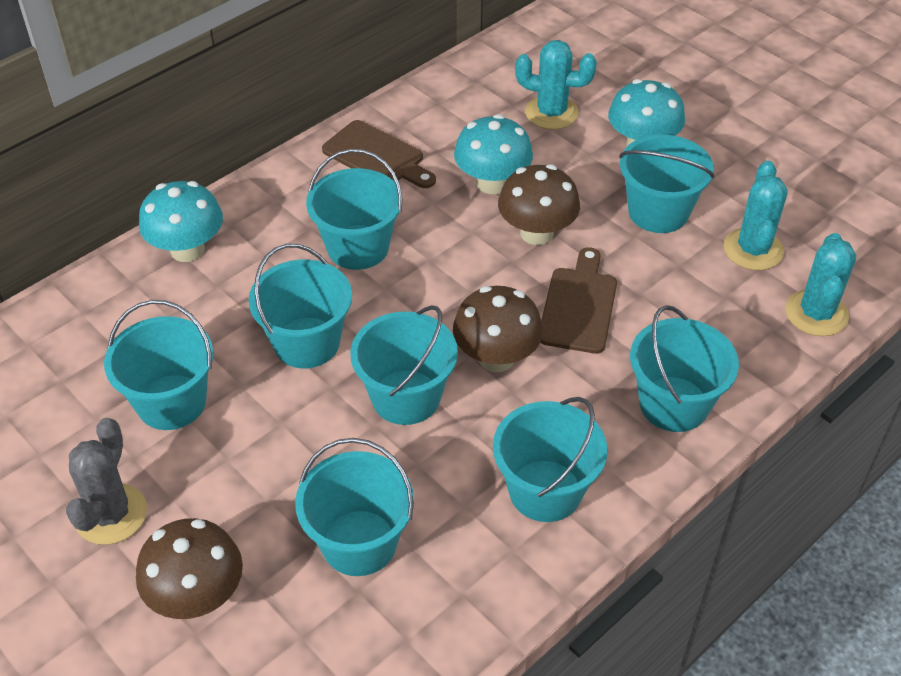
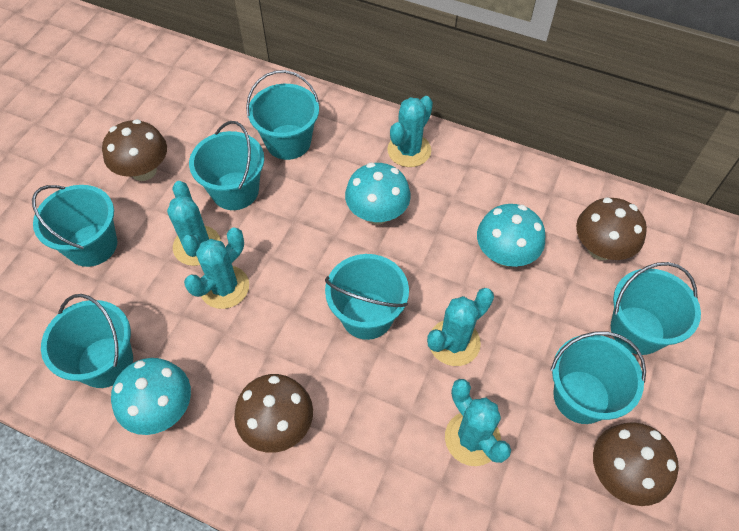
brown cutting board: 2 -> 0
brown mushroom: 3 -> 4
grey cactus: 1 -> 0
turquoise bucket: 8 -> 7
turquoise cactus: 3 -> 5

